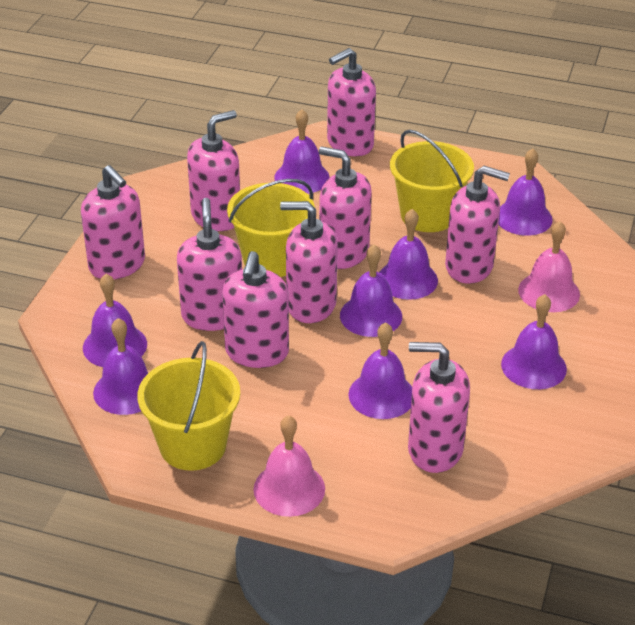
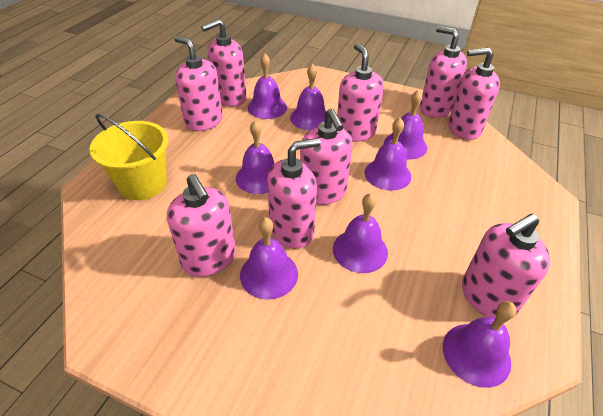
pink bell: 2 -> 0
yellow bucket: 3 -> 1

